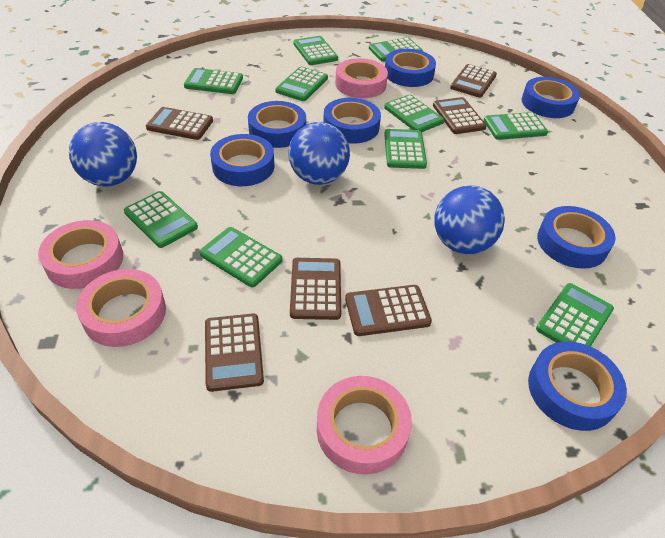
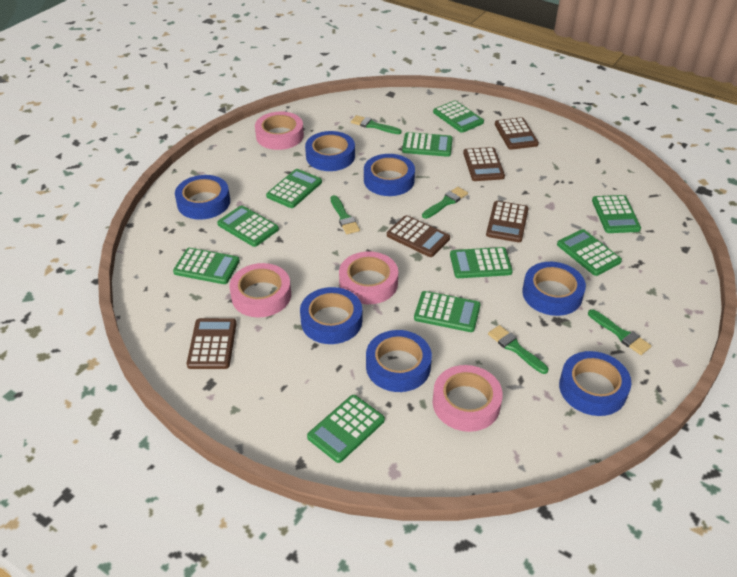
blue ball: 3 -> 0
brown calculator: 6 -> 5
green brush: 0 -> 5

